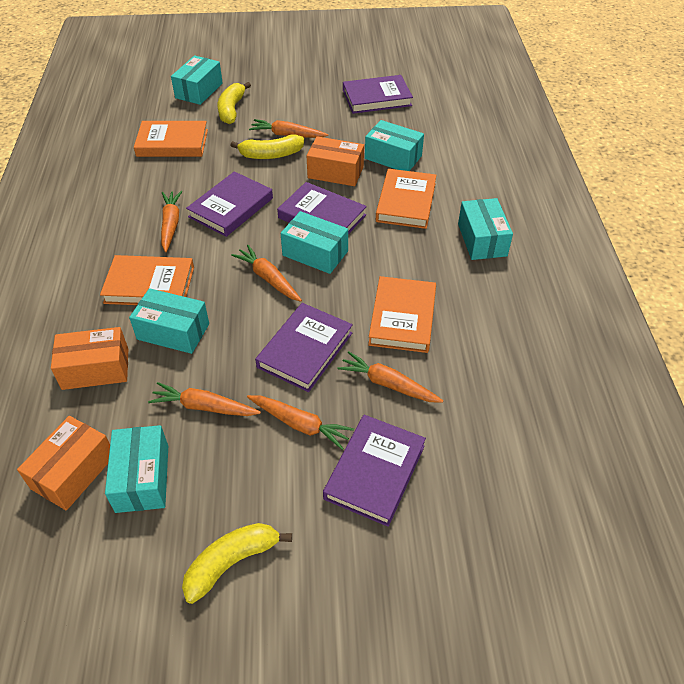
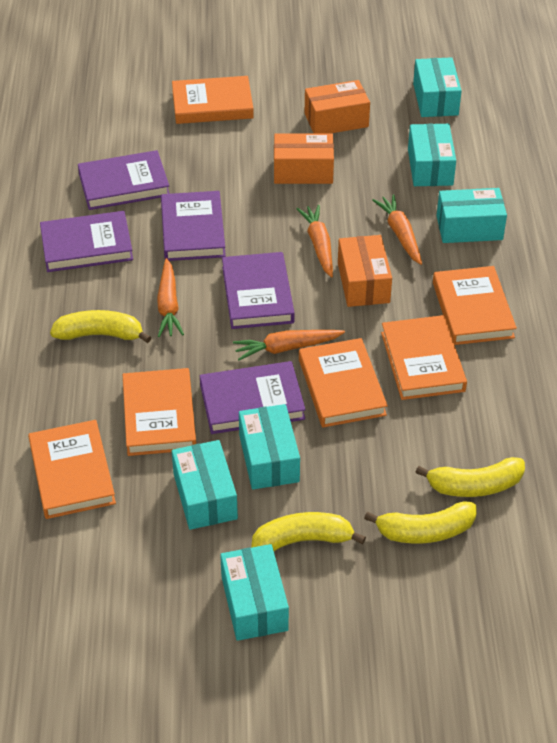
orange book: 4 -> 6
orange carrot: 6 -> 4
yellow banana: 3 -> 4

